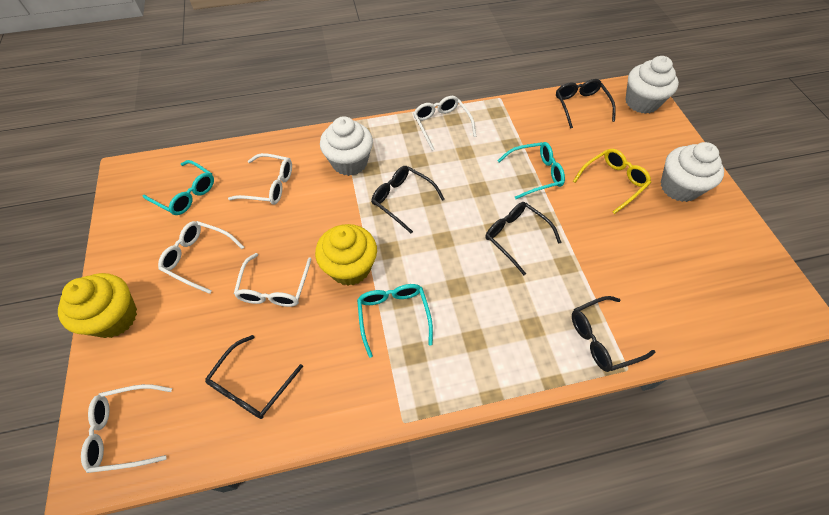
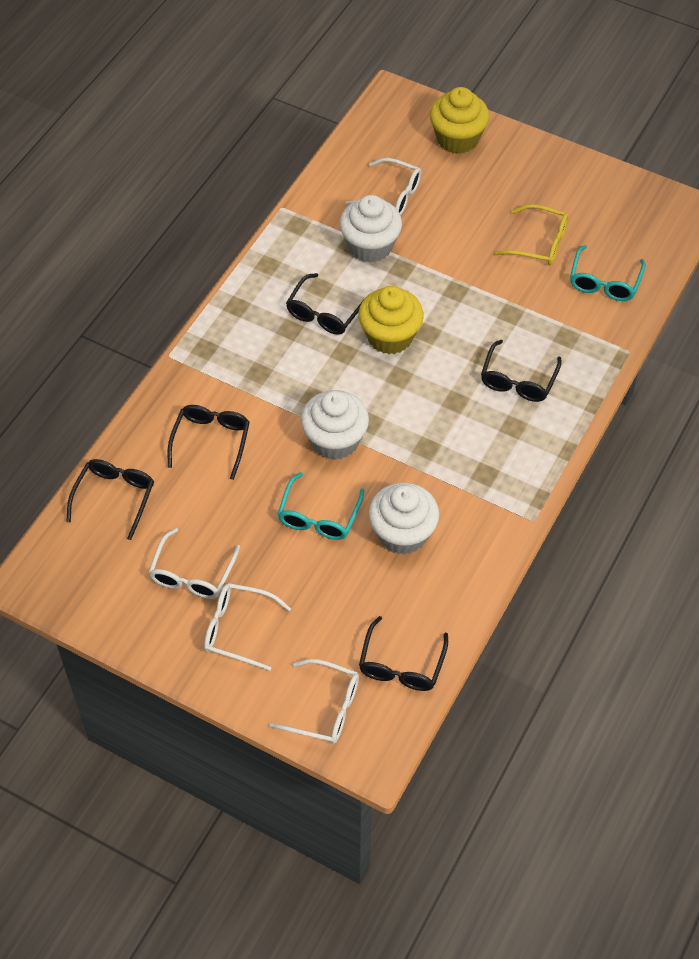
turquoise glasses: 3 -> 2
white glasses: 5 -> 4

